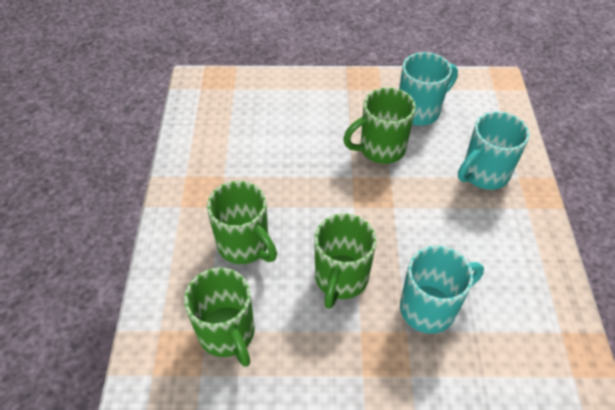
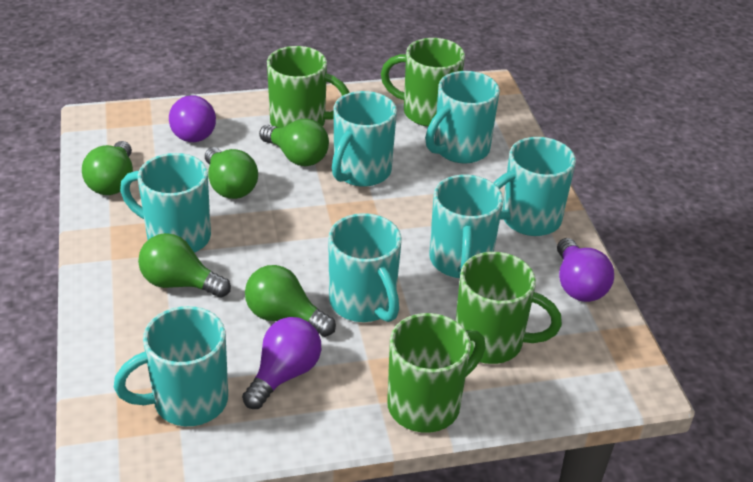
green light bulb: 0 -> 5
purple light bulb: 0 -> 3
turquoise mug: 3 -> 7

